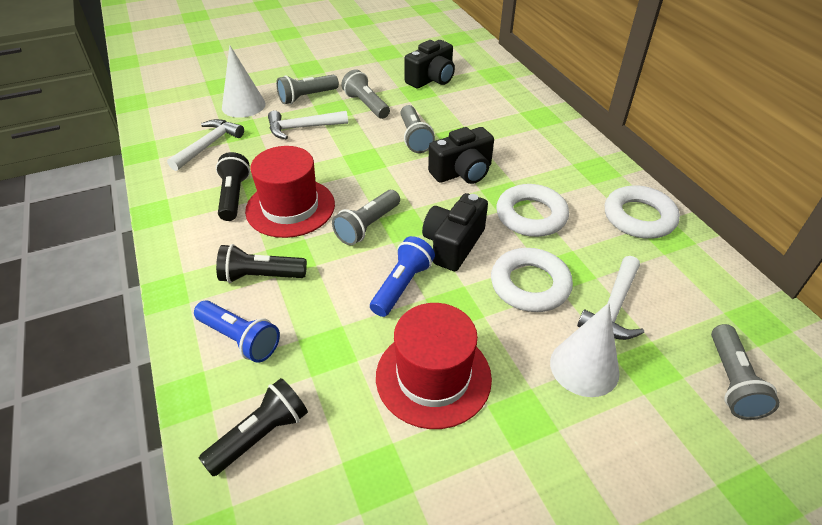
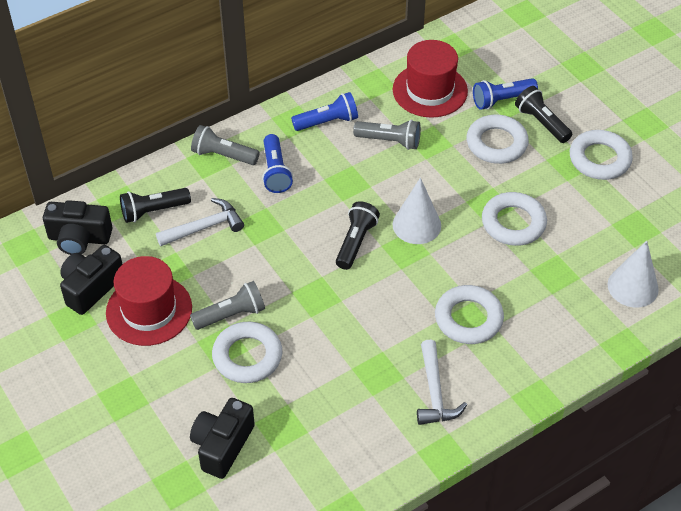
blue flashlight: 2 -> 3
grey flashlight: 5 -> 3
white hammer: 3 -> 2
white ring: 3 -> 5

